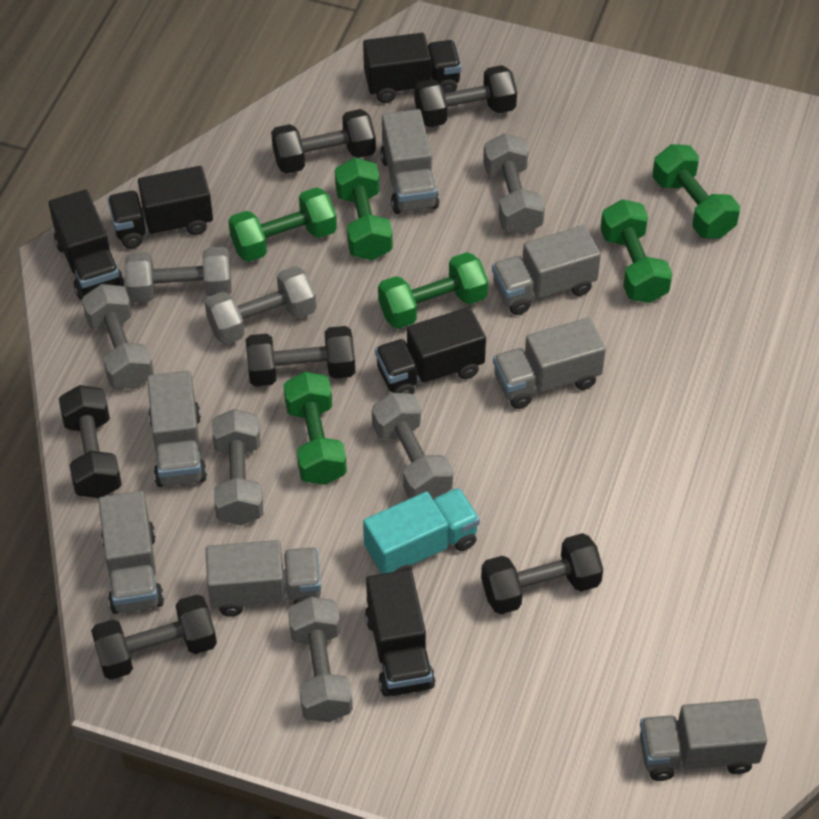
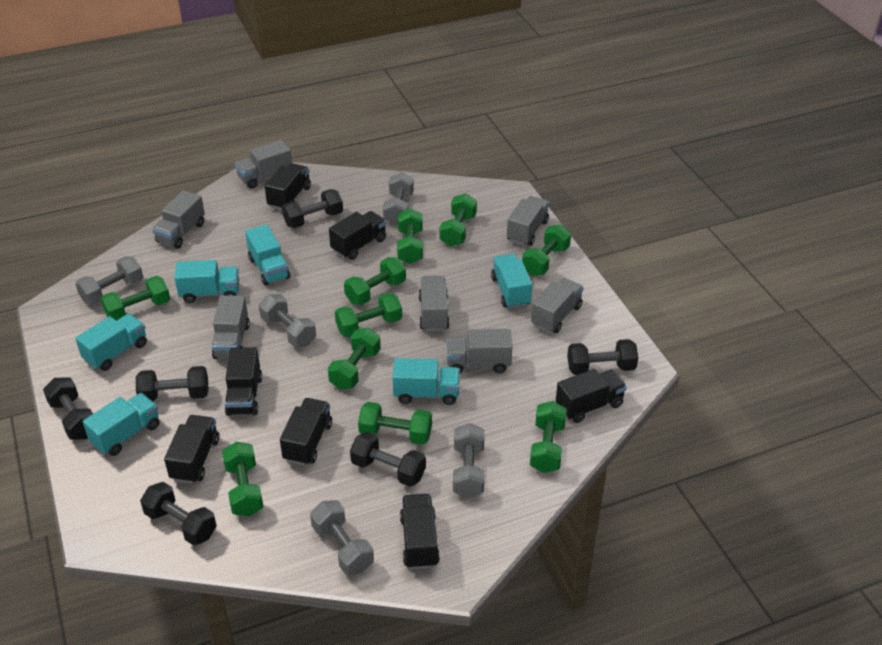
black truck: 5 -> 7
green dumbbell: 6 -> 10
grey dumbbell: 7 -> 5
turquoise truck: 1 -> 6

